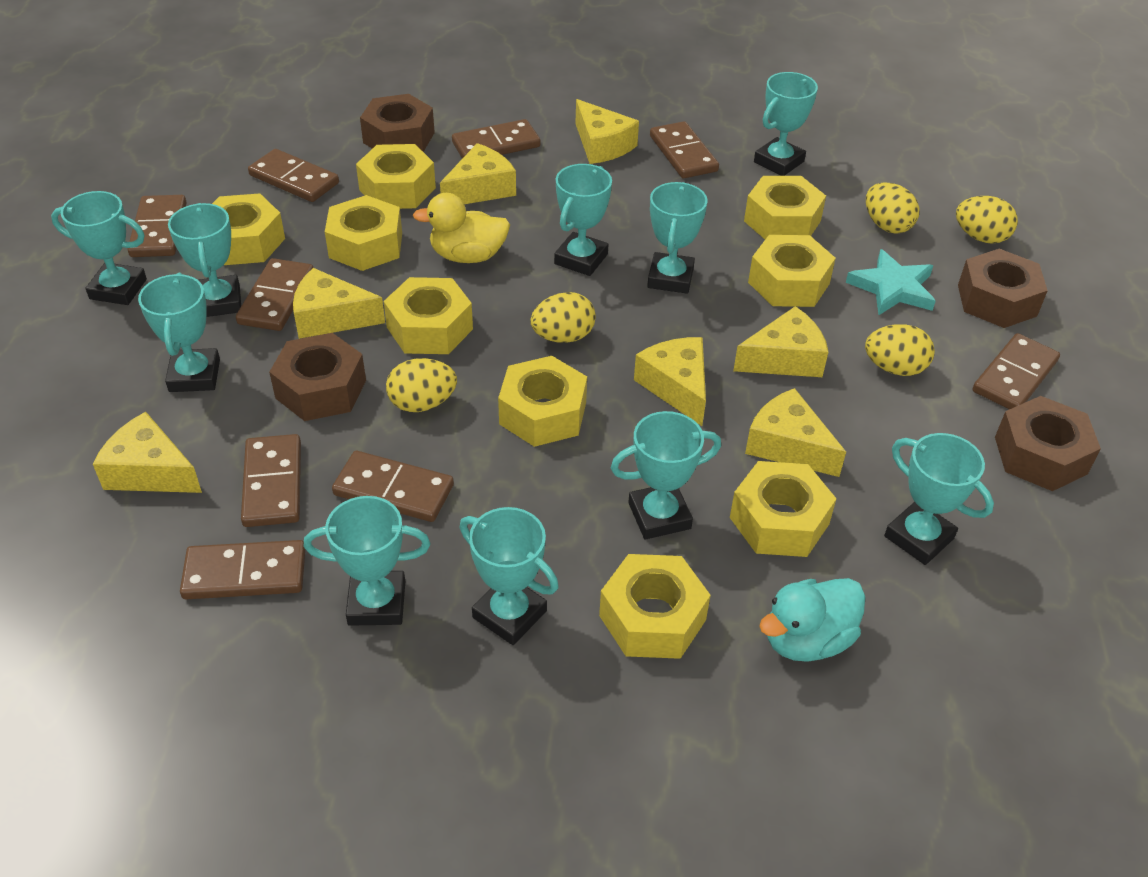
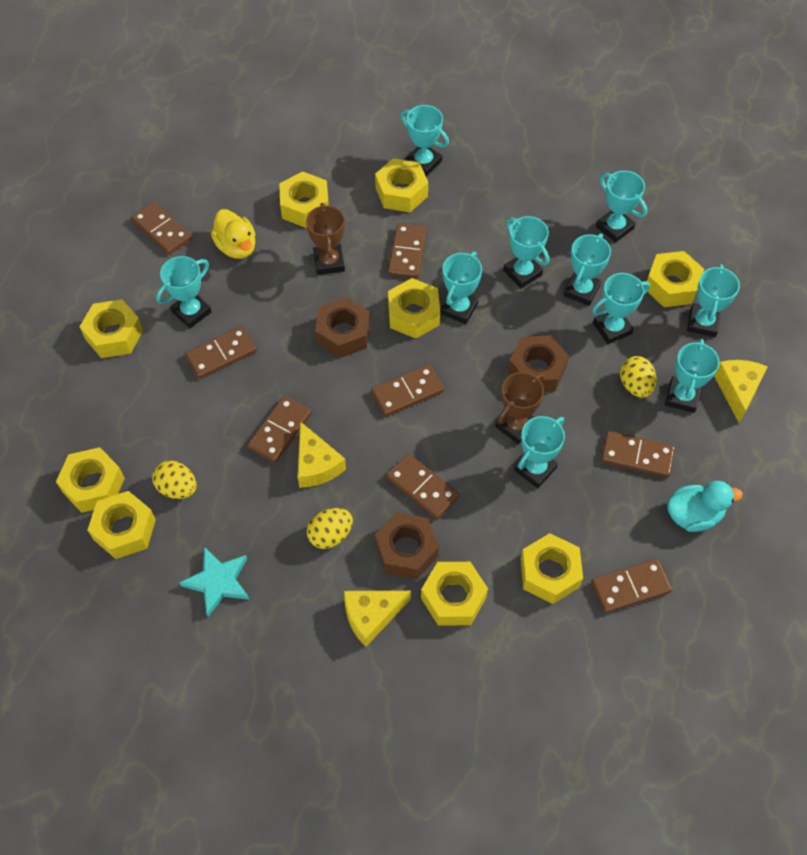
brown domino: 9 -> 8
brown nut: 4 -> 3
brown trophy: 0 -> 2
yellow cheese: 7 -> 3
yellow egg: 5 -> 3

